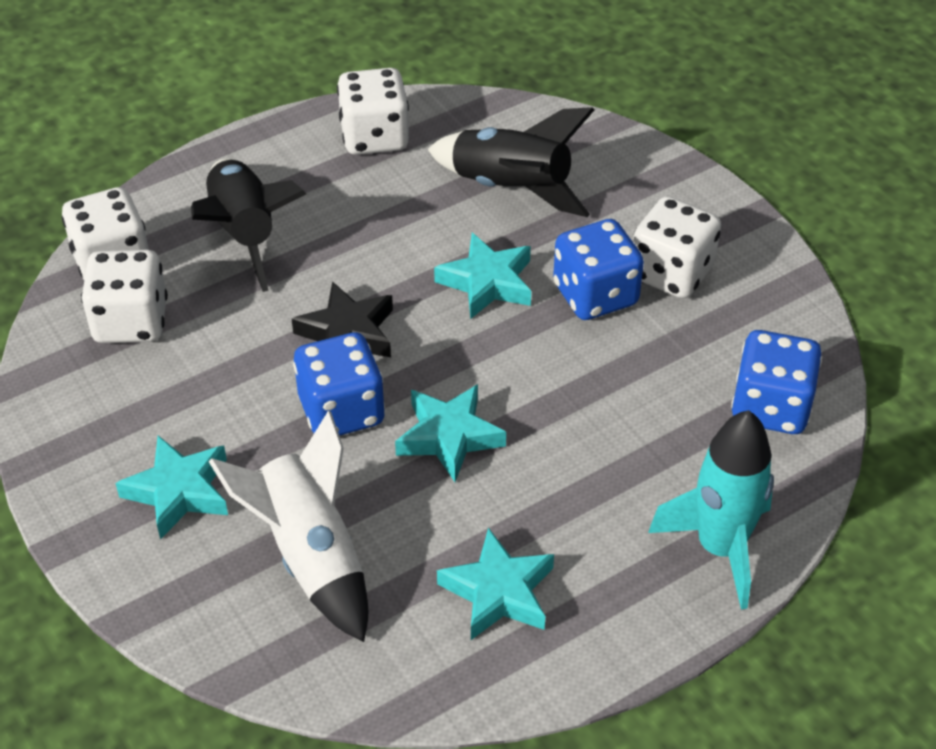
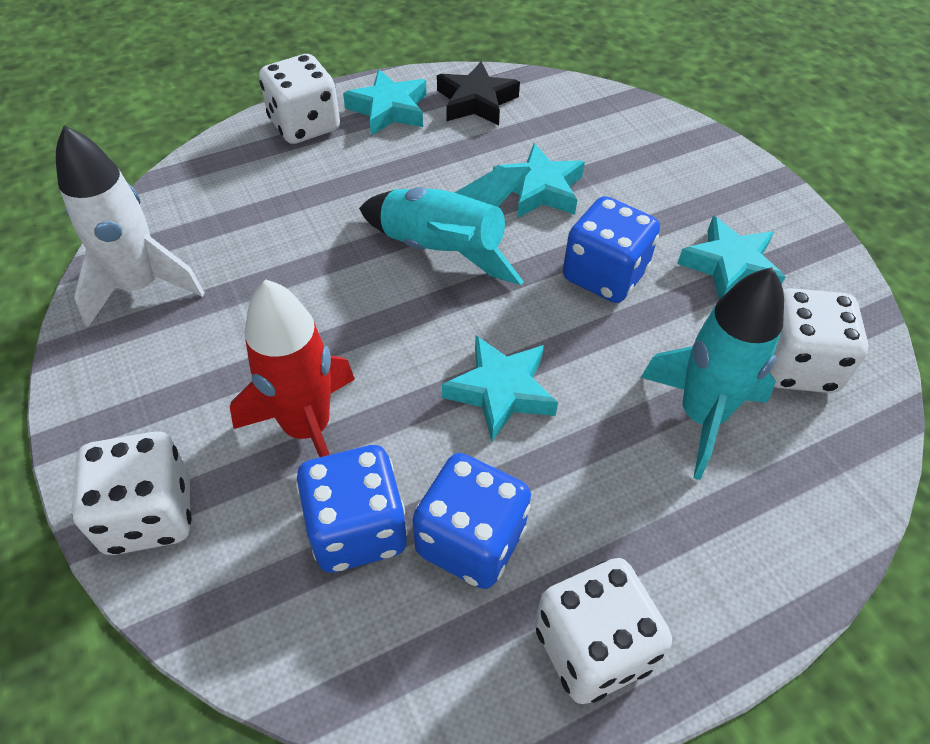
black rocket: 2 -> 0
red rocket: 0 -> 1
turquoise rocket: 1 -> 2

